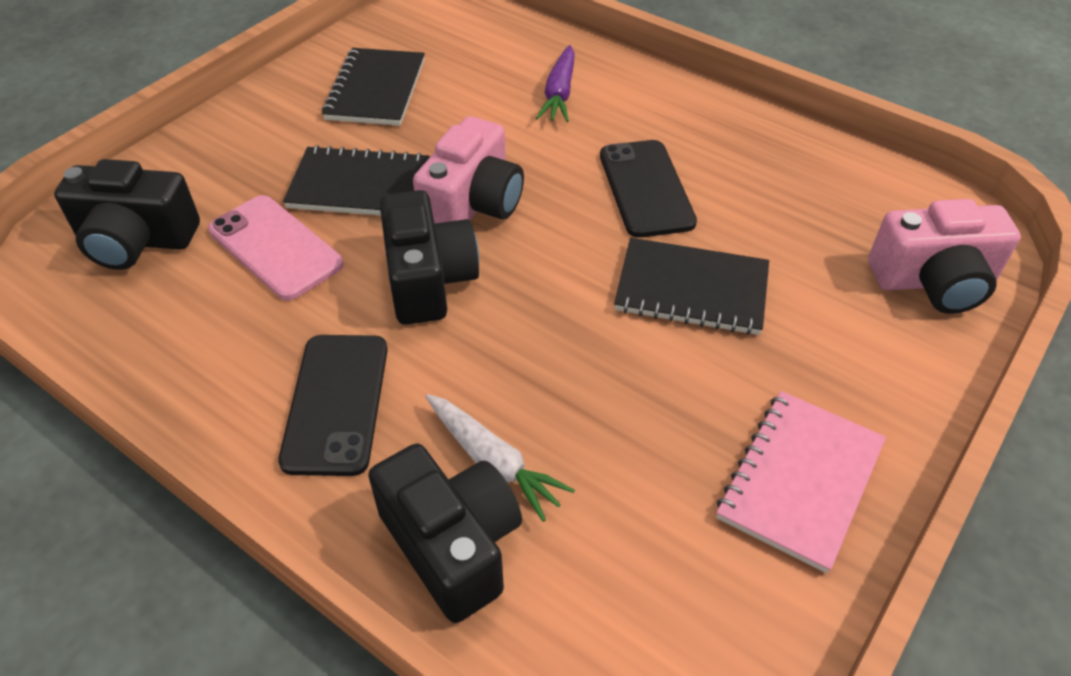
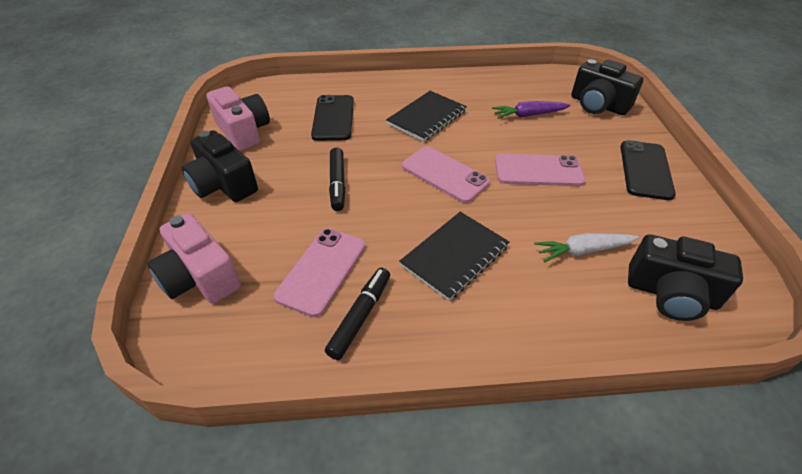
black marker: 0 -> 2
black notebook: 3 -> 2
pink notebook: 1 -> 0
pink phone: 1 -> 3

